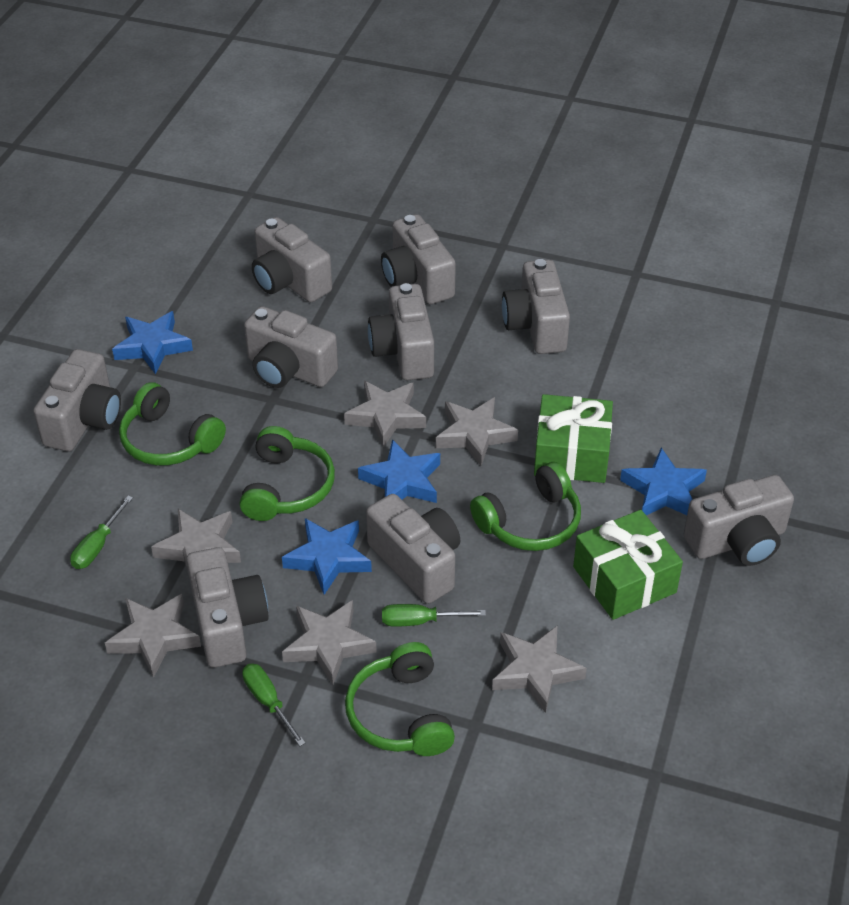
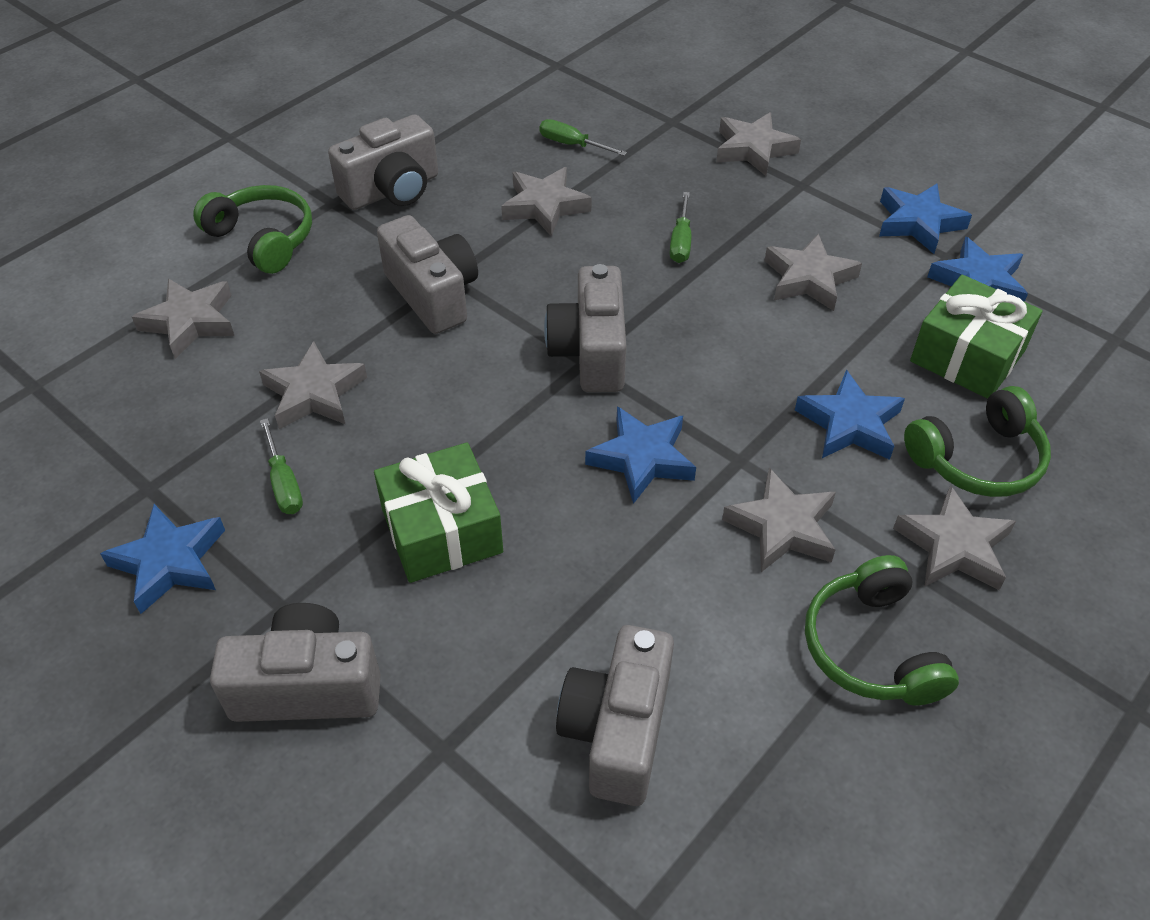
blue star: 4 -> 5
green headphones: 4 -> 3
grey camera: 9 -> 5
grey star: 6 -> 7

